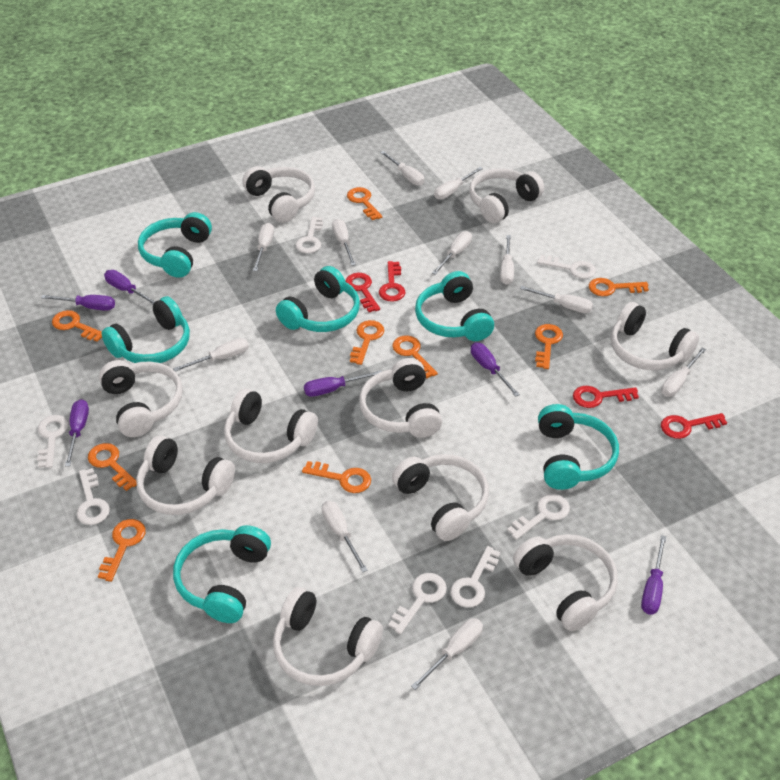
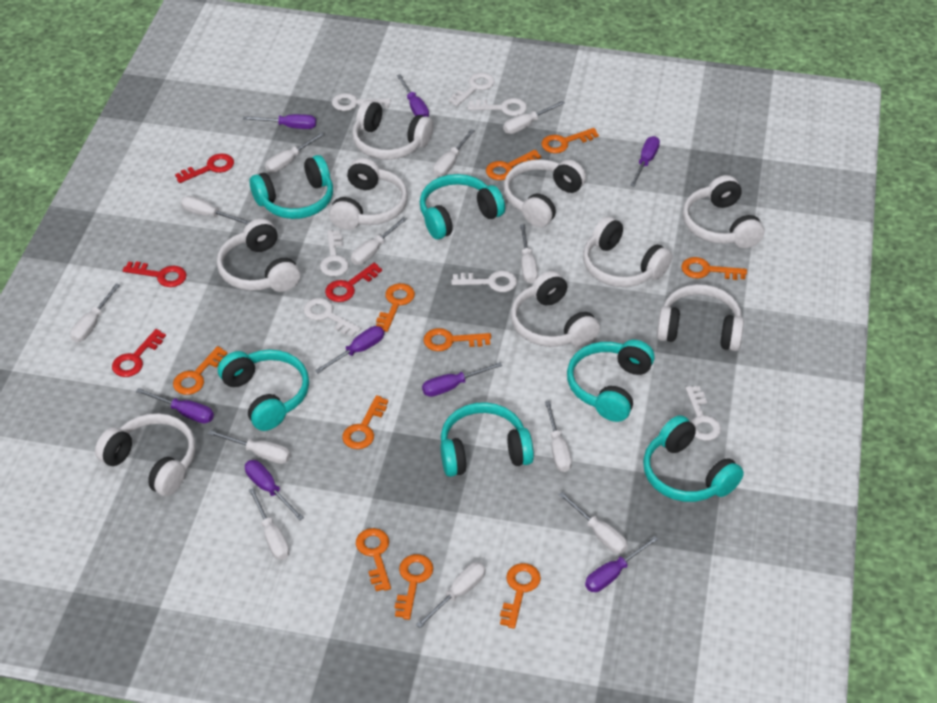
orange key: 9 -> 10
purple screwdriver: 6 -> 8
white headphones: 10 -> 9
white screwdriver: 11 -> 12

